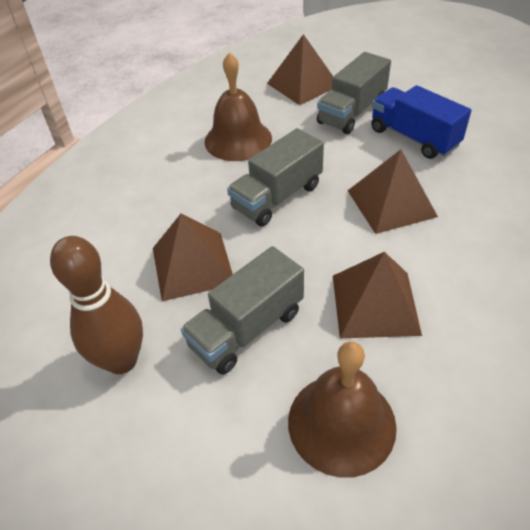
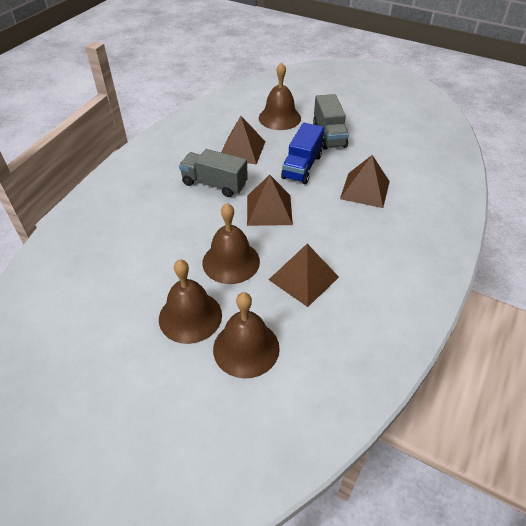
brown bell: 2 -> 4
brown bowling pin: 1 -> 0
grey truck: 3 -> 2

